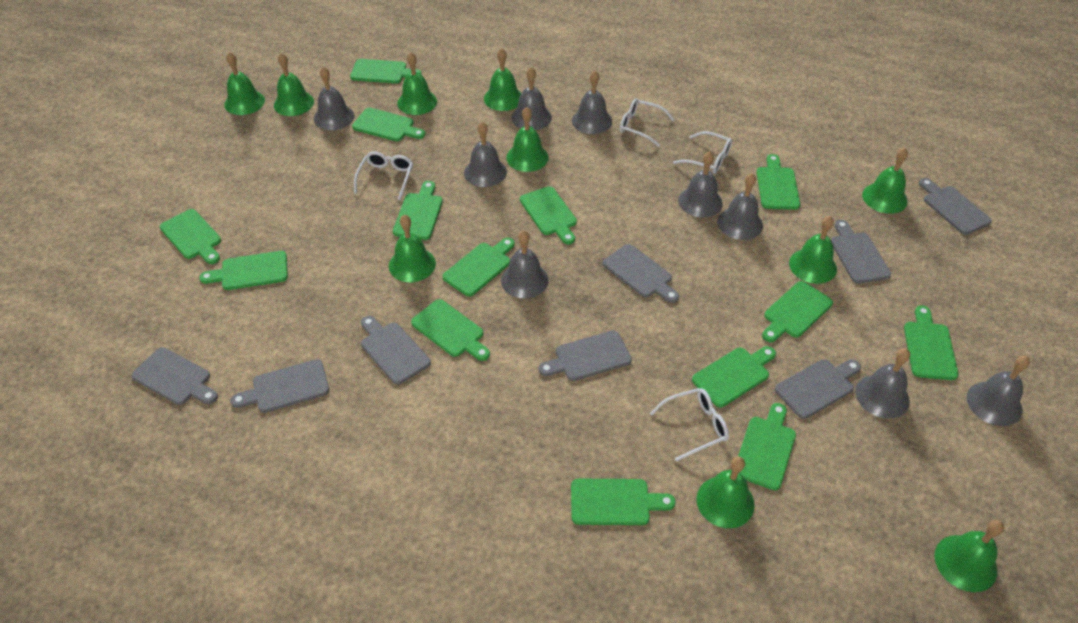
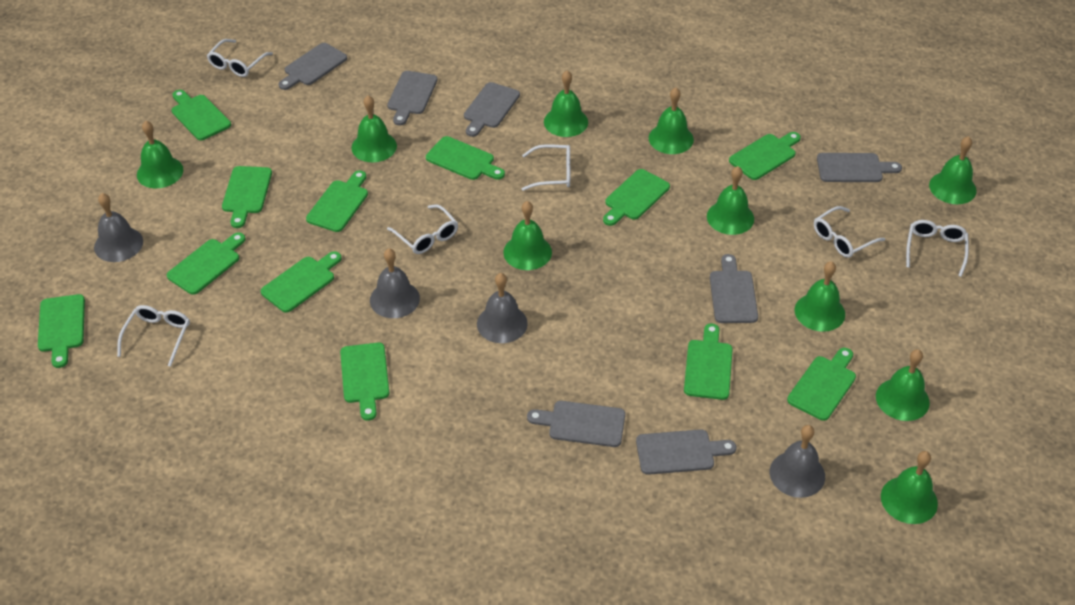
green cutting board: 14 -> 12
grey bell: 9 -> 4
grey cutting board: 8 -> 7
white glasses: 4 -> 6

